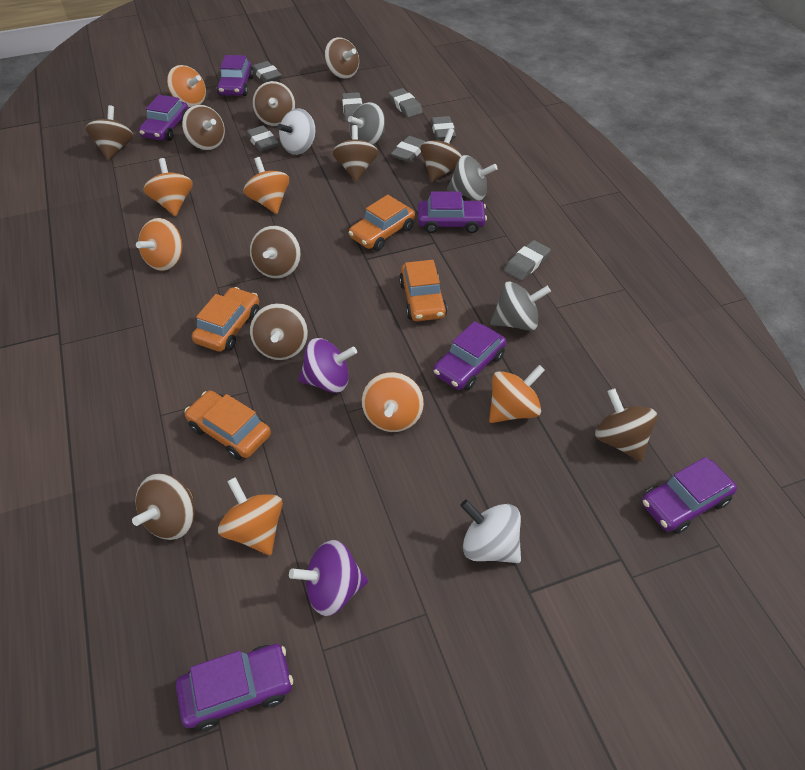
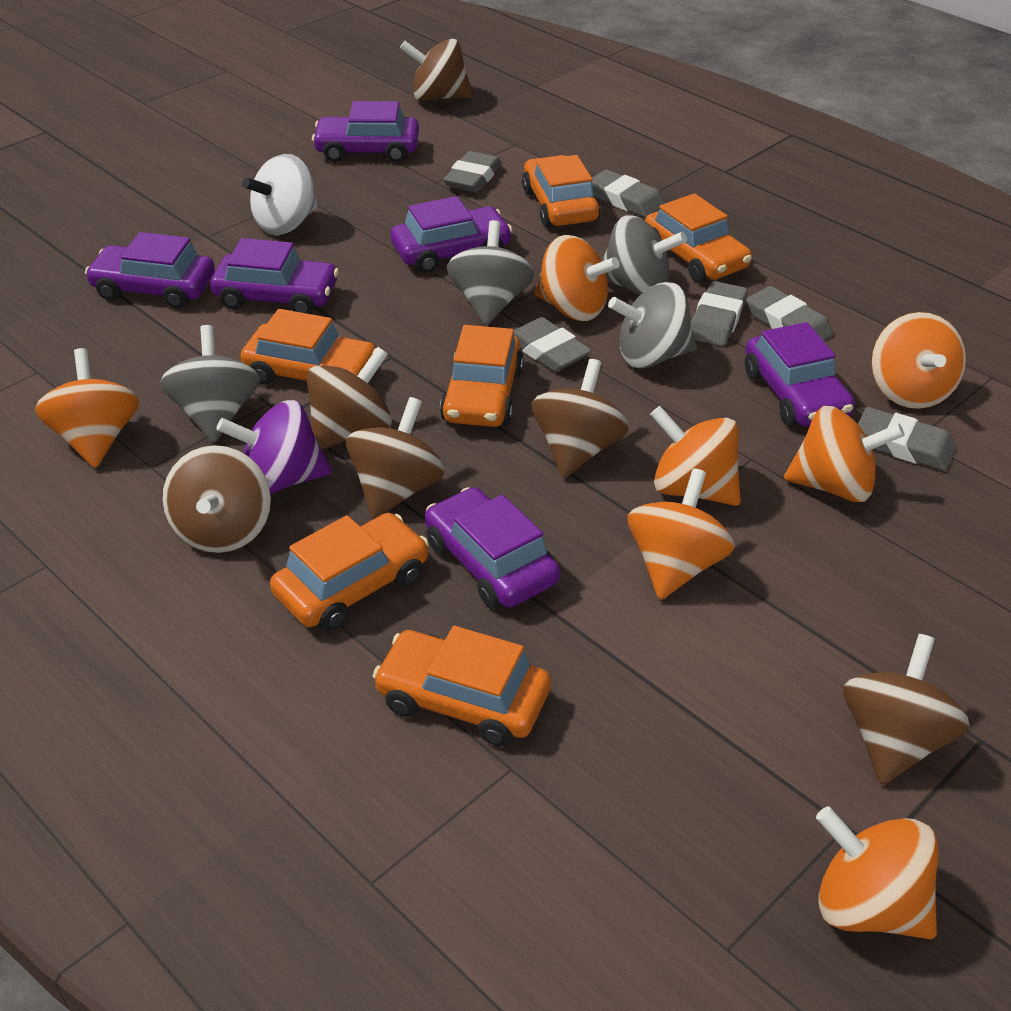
brown spinning top: 10 -> 6
grey eraser: 7 -> 6
grey spinning top: 3 -> 4
orange car: 4 -> 6
purple spinning top: 2 -> 1
white spinning top: 2 -> 1

